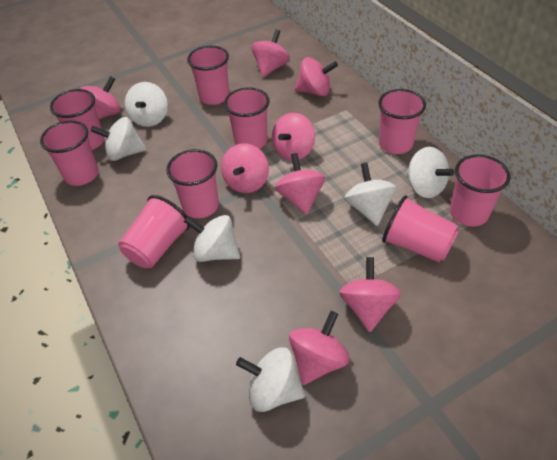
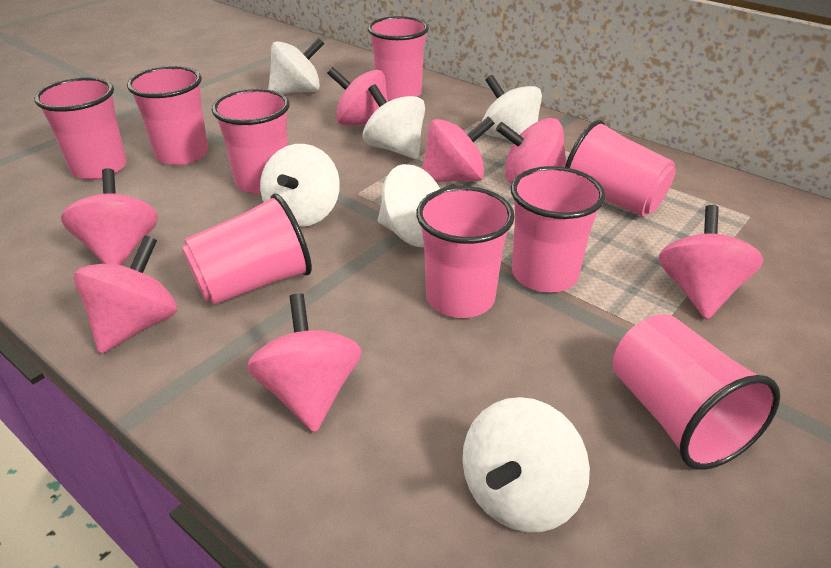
pink spinning top: 8 -> 7

